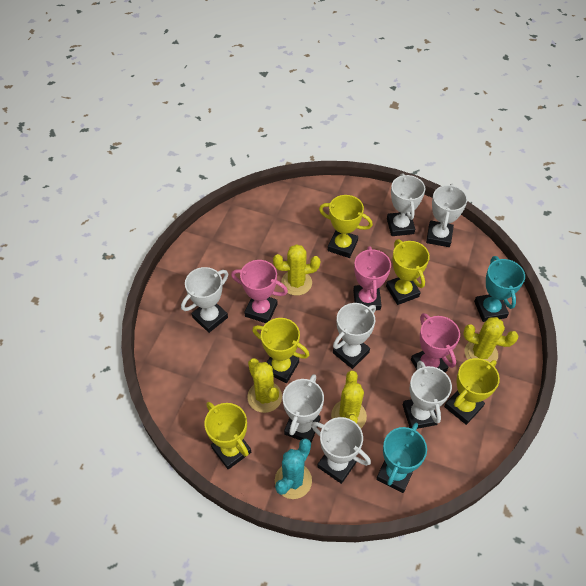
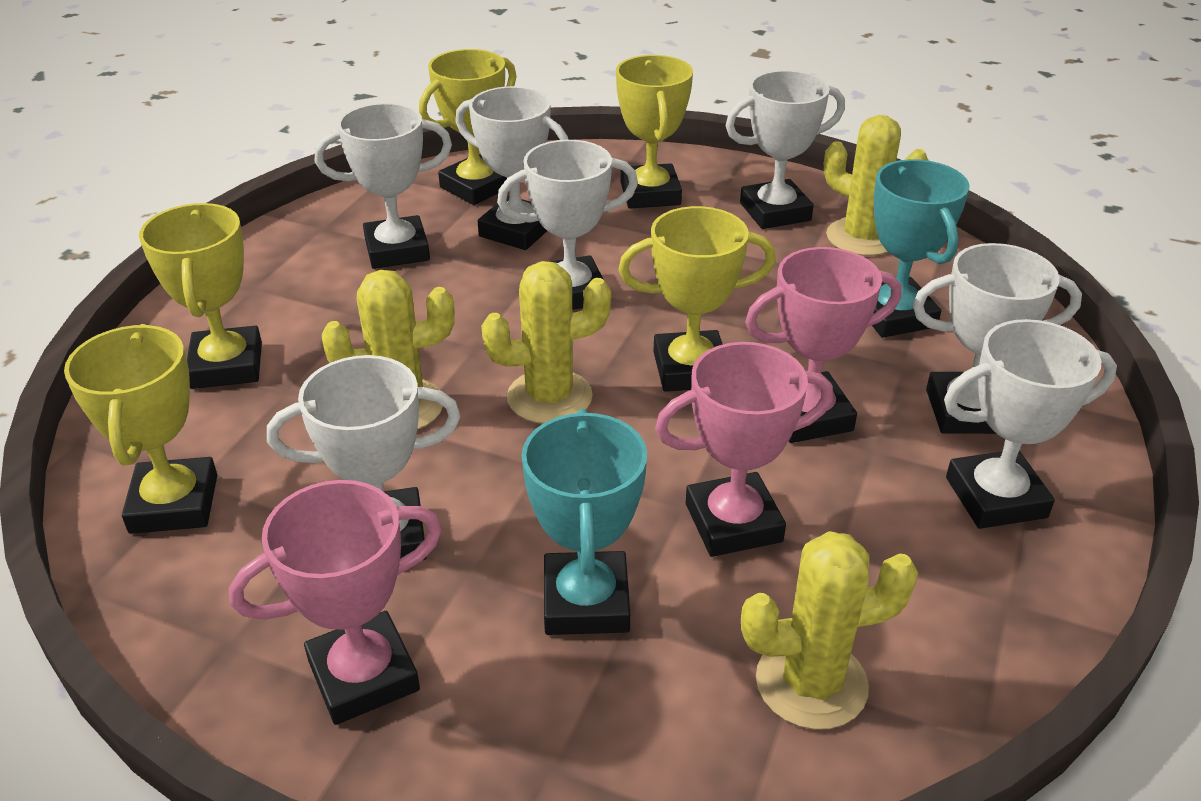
turquoise cactus: 1 -> 0

